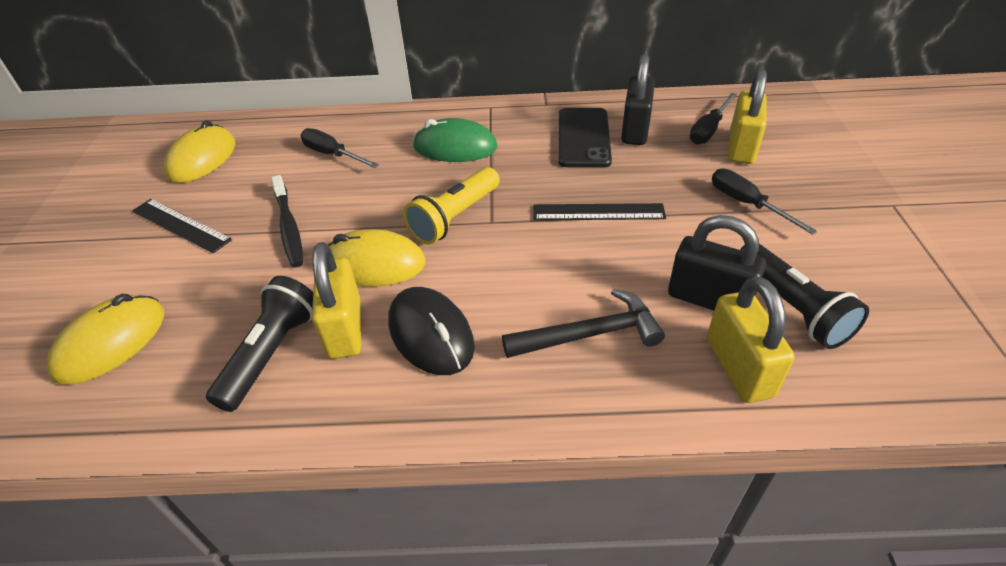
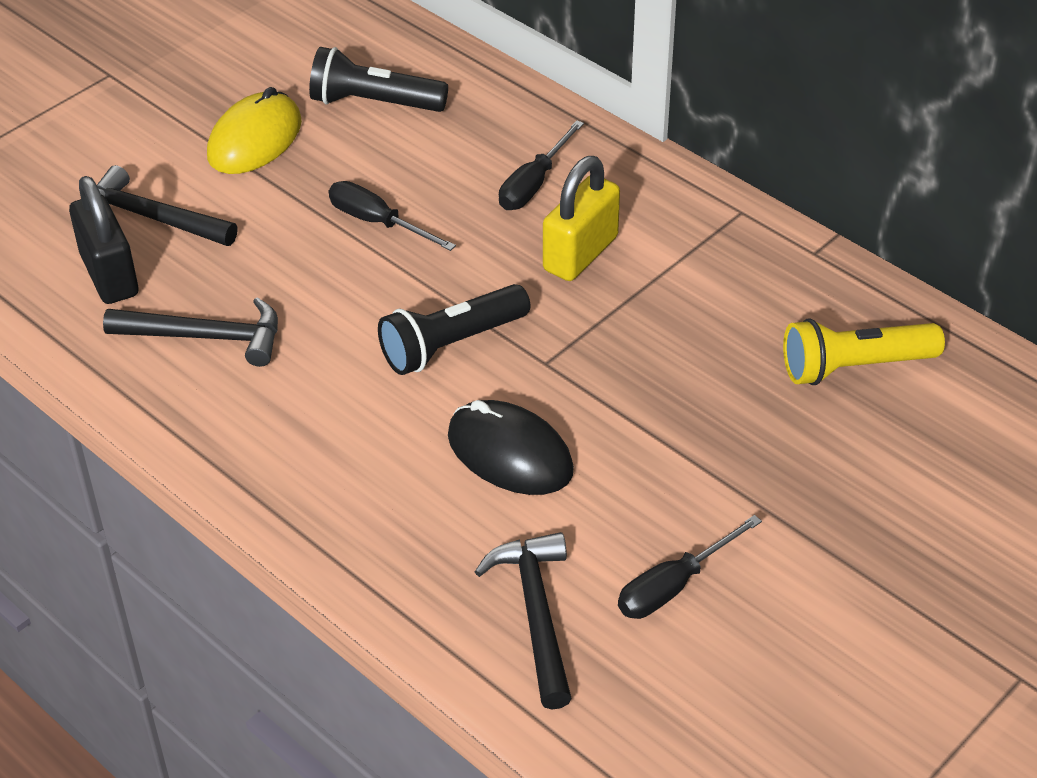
black hammer: 1 -> 3
black padlock: 2 -> 1
black phone: 1 -> 0
black ruler: 2 -> 0
black toothbrush: 1 -> 0
green mouse: 1 -> 0
yellow mouse: 3 -> 1
yellow padlock: 3 -> 1

